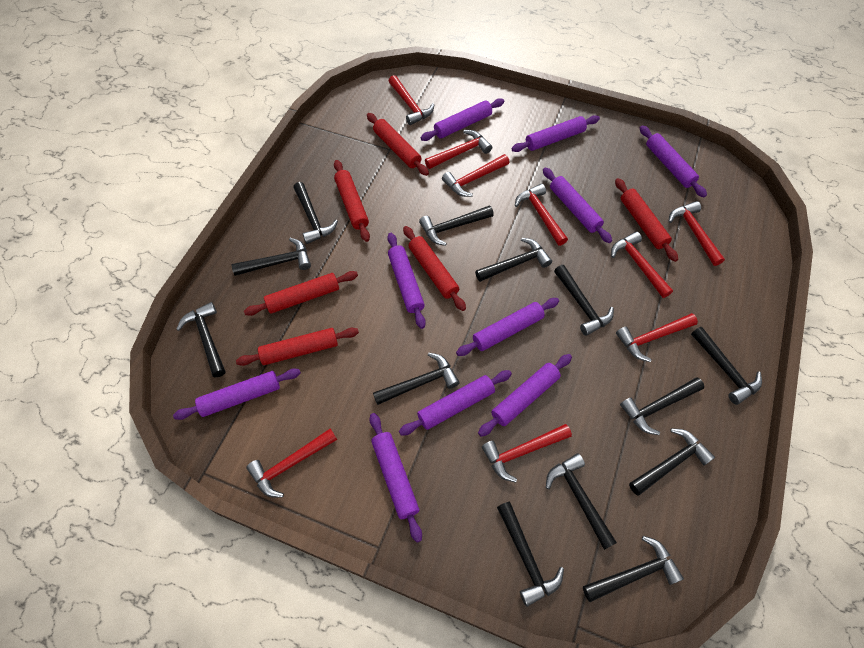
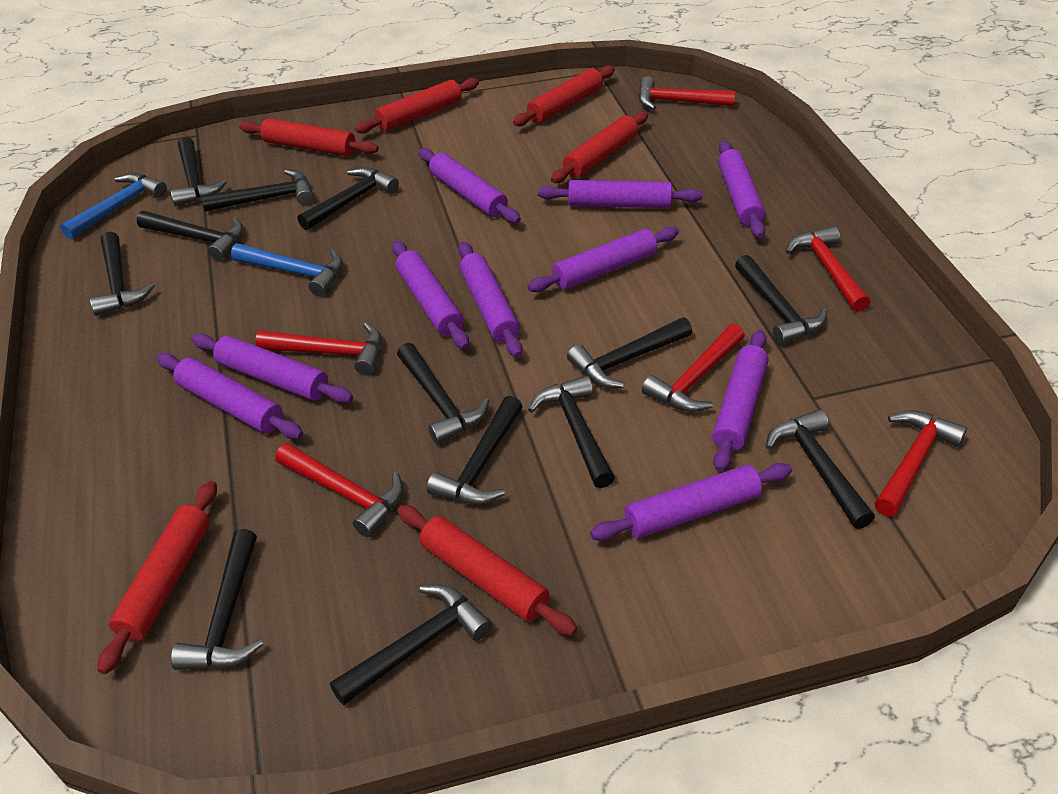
blue hammer: 0 -> 2
red hammer: 9 -> 6

